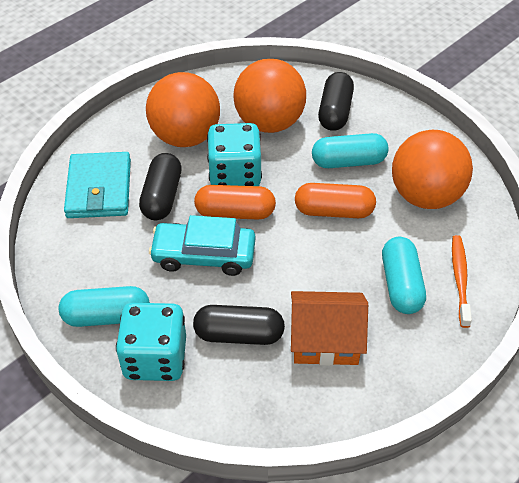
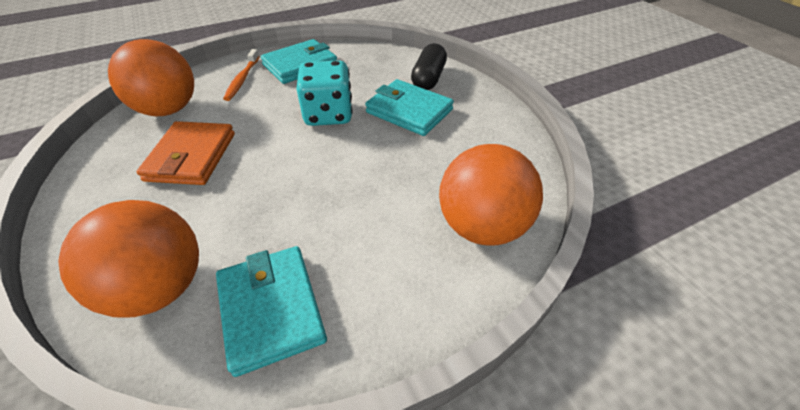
black capsule: 3 -> 1
orange capsule: 2 -> 0
orange house: 1 -> 0
orange wallet: 0 -> 1
turquoise capsule: 3 -> 0
turquoise car: 1 -> 0
turquoise dice: 2 -> 1
turquoise wallet: 1 -> 3

